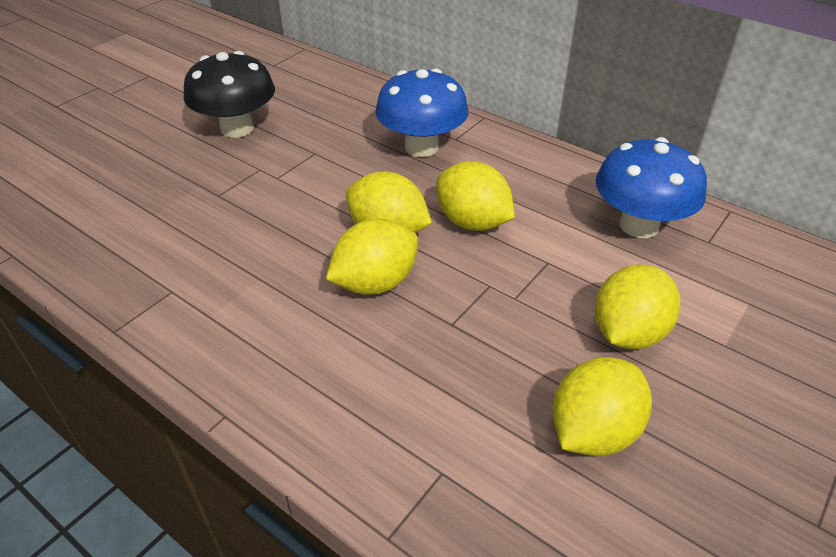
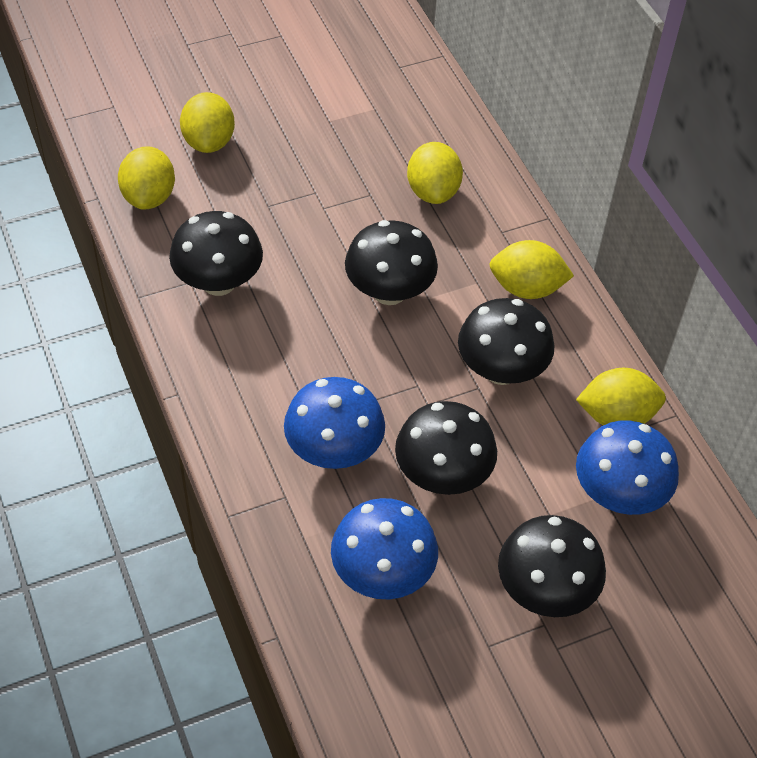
black mushroom: 1 -> 5
blue mushroom: 2 -> 3

